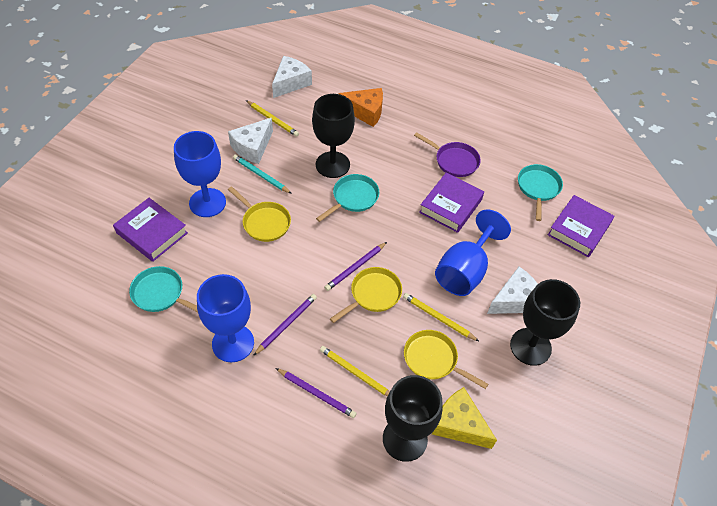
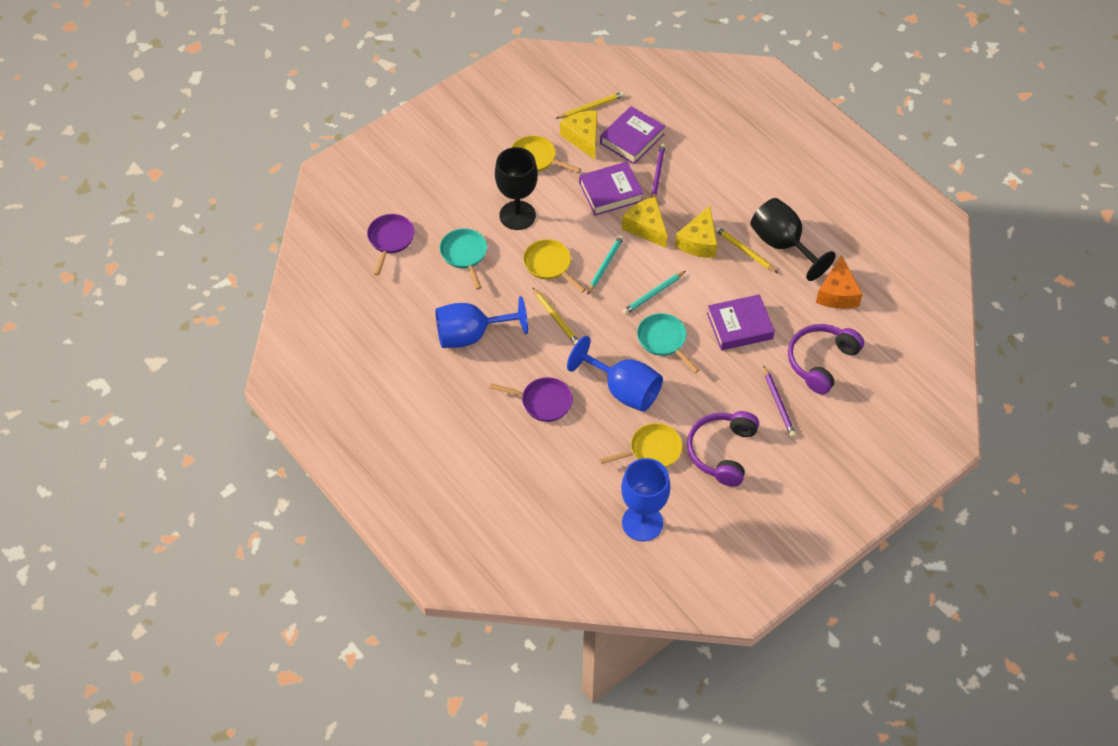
black goblet: 3 -> 2
purple headphones: 0 -> 2
purple pan: 1 -> 2
purple pencil: 3 -> 2
turquoise pan: 3 -> 2
turquoise pencil: 1 -> 2
white cheese: 3 -> 0
yellow cheese: 1 -> 3

